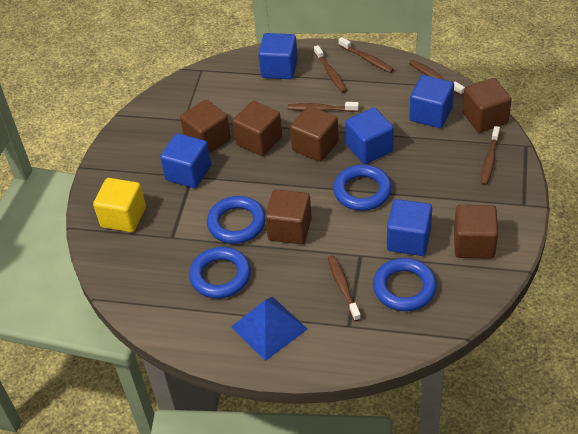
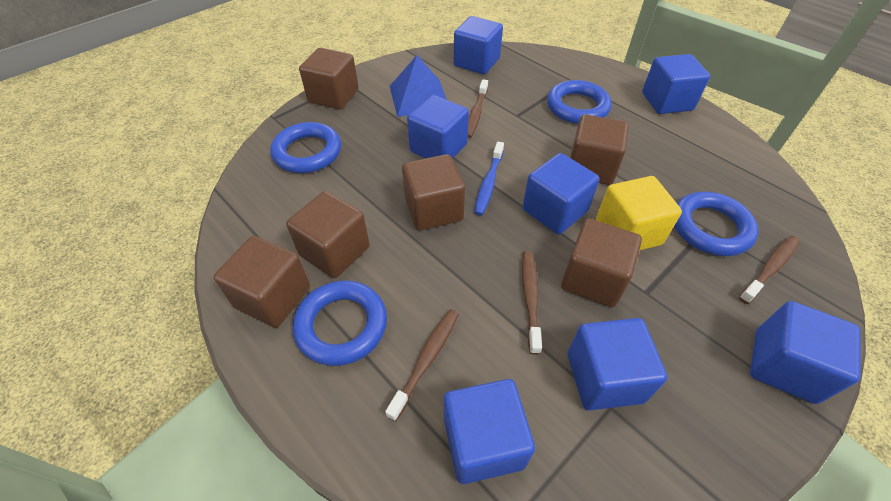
blue cube: 5 -> 7
blue toothbrush: 0 -> 1
brown toothbrush: 6 -> 4

